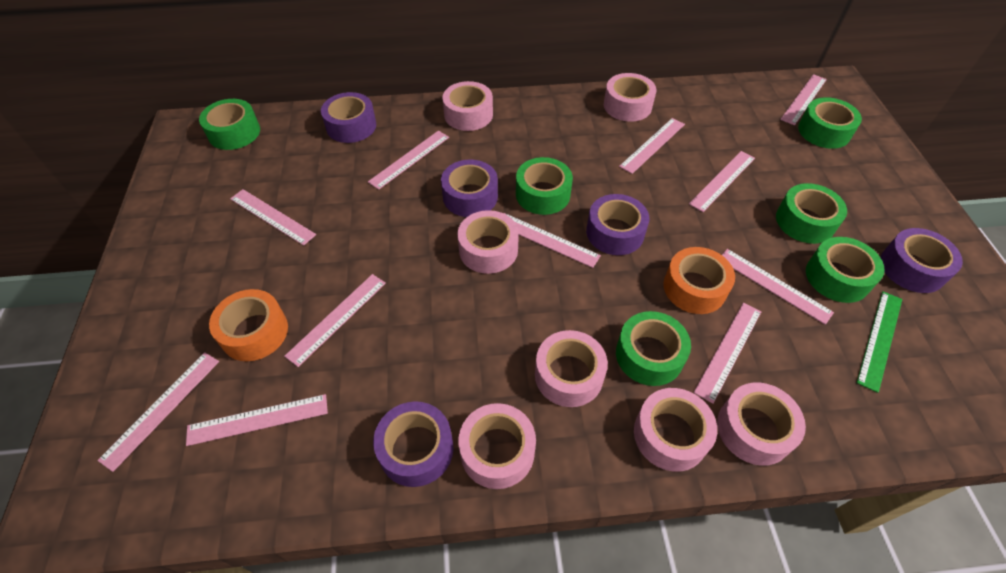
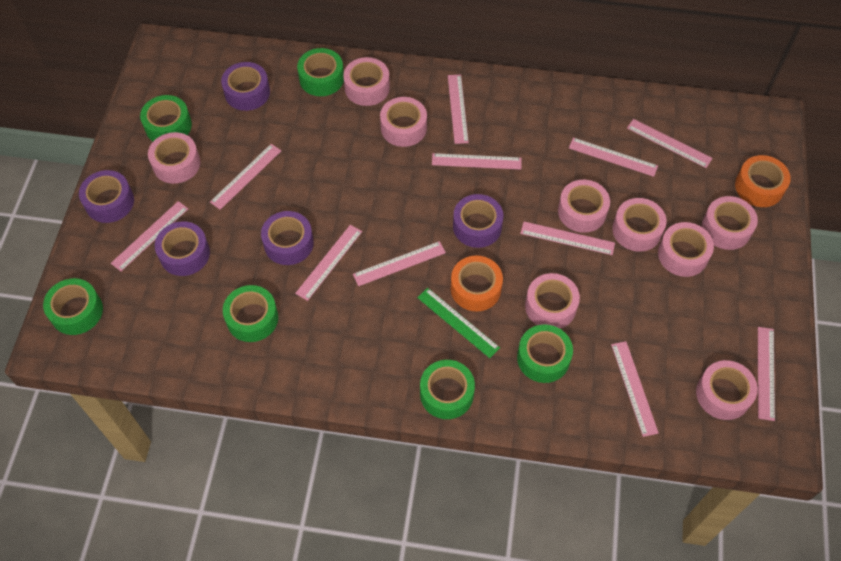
pink tape: 7 -> 9

